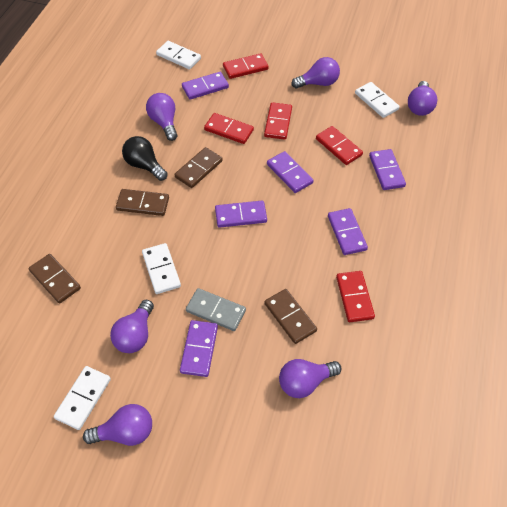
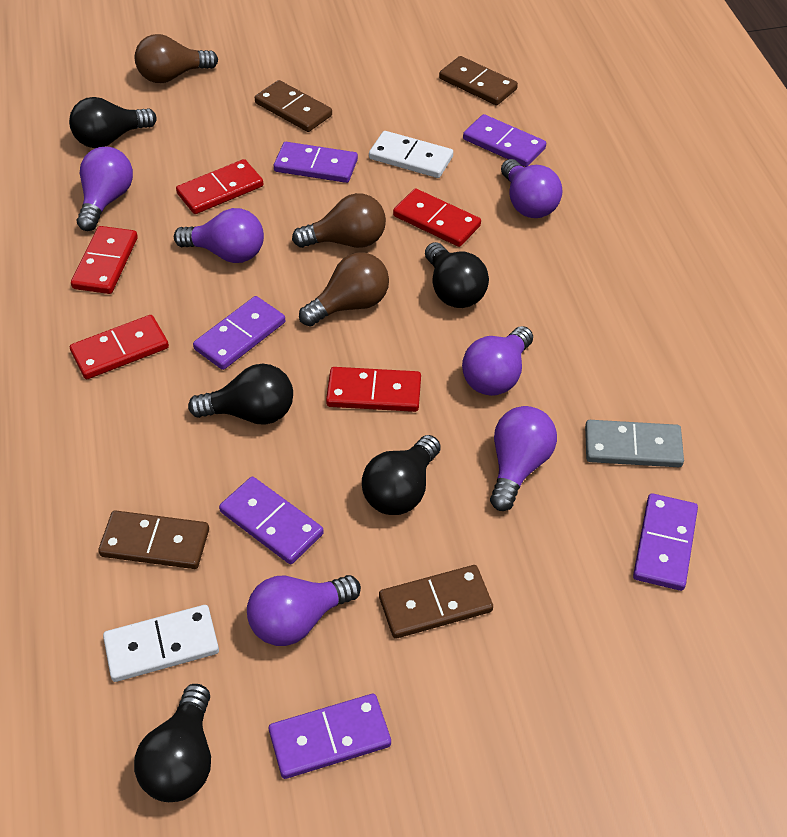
black light bulb: 1 -> 5
brown light bulb: 0 -> 3
white domino: 4 -> 2

